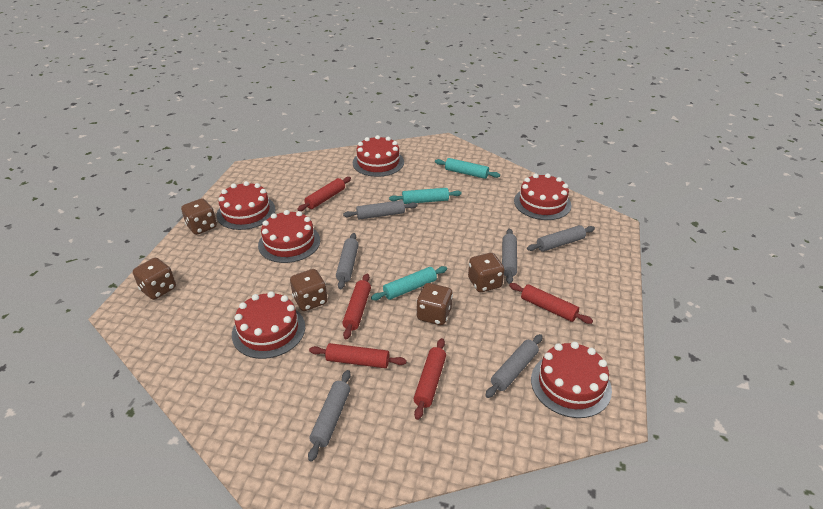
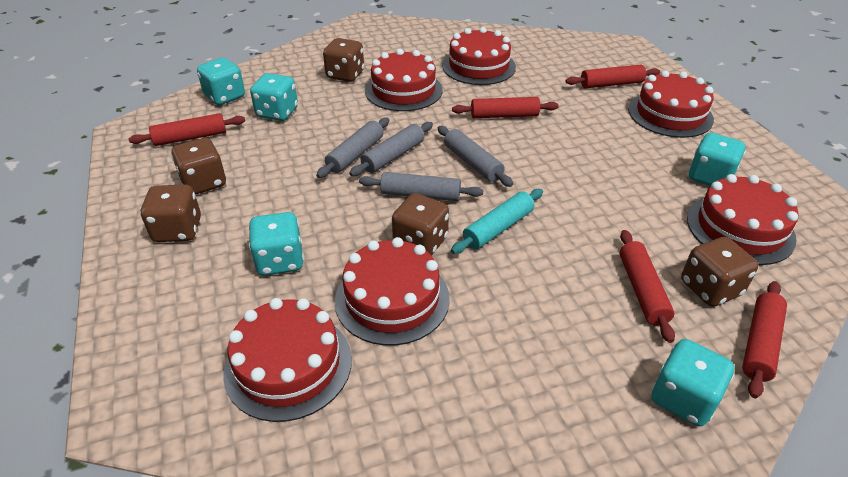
grey rolling pin: 6 -> 4
turquoise dice: 0 -> 5
turquoise rolling pin: 3 -> 1

